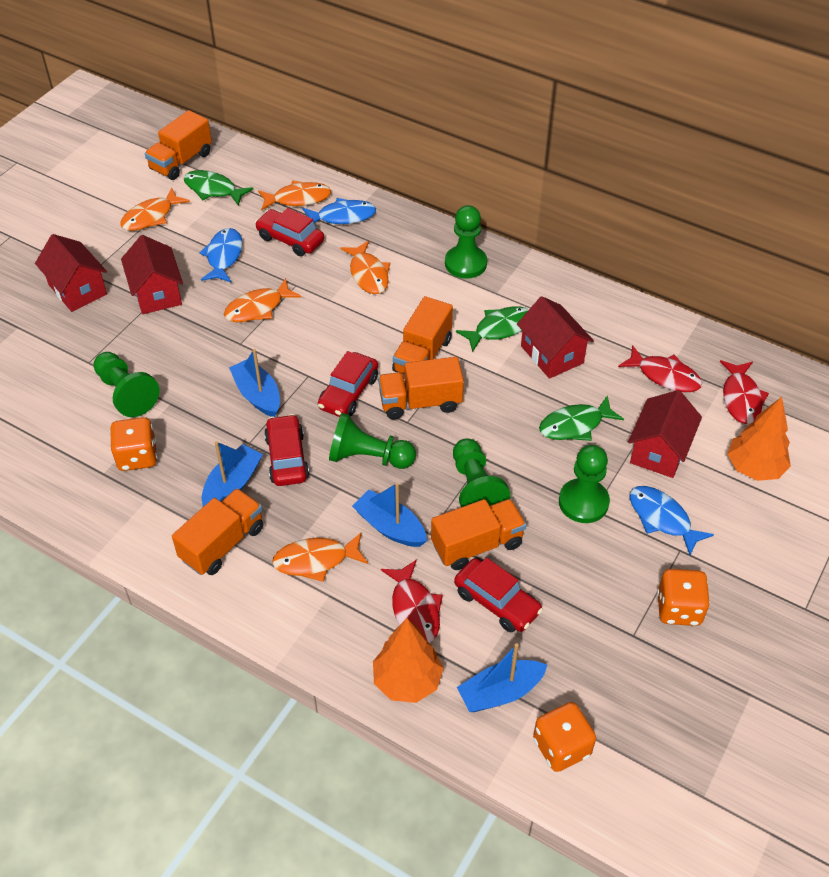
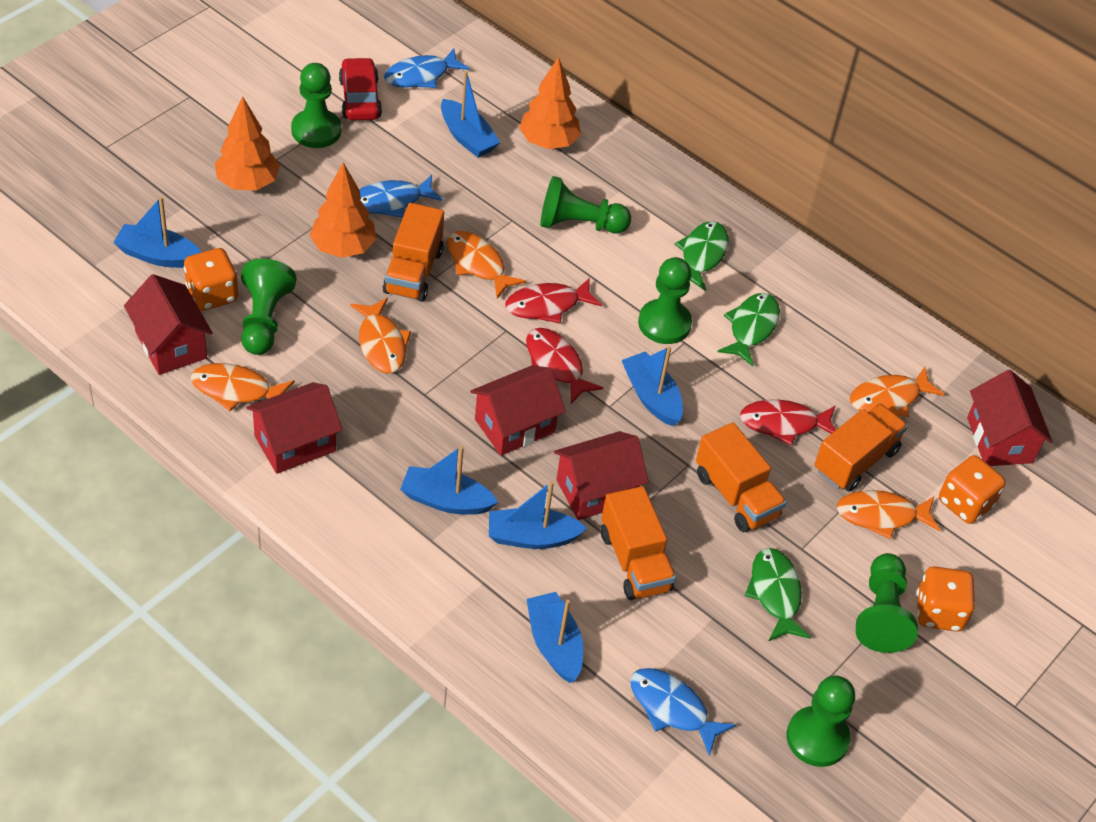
blue boat: 4 -> 6
green pawn: 5 -> 6
orange tree: 2 -> 3
orange truck: 5 -> 4
red car: 4 -> 1
red house: 4 -> 5

